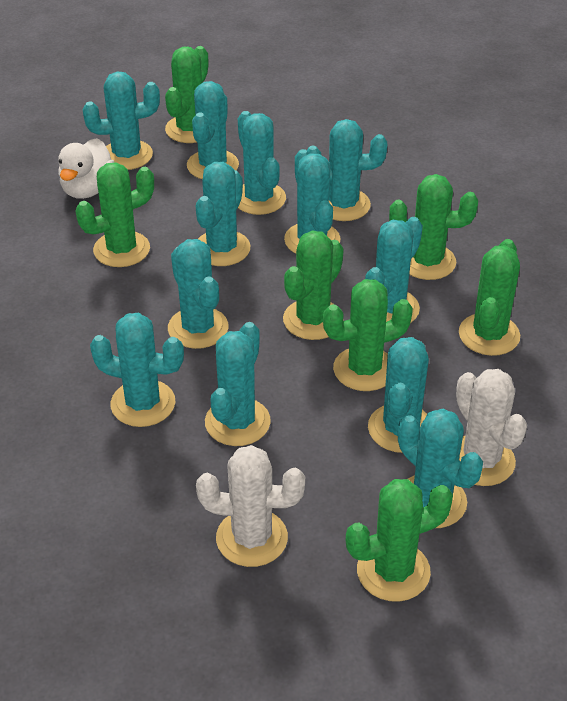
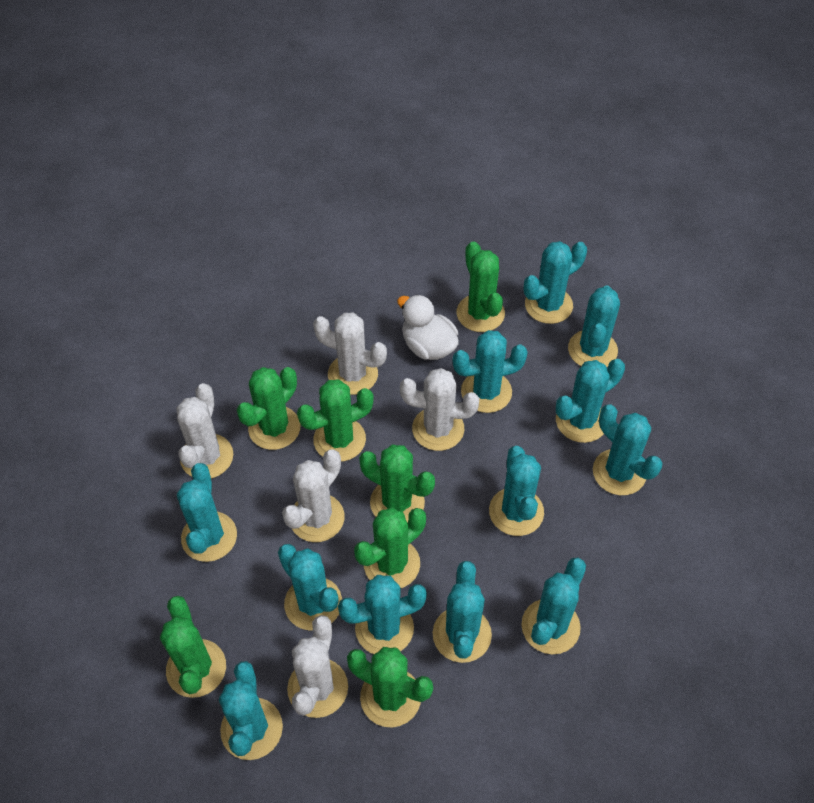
white cactus: 2 -> 5

